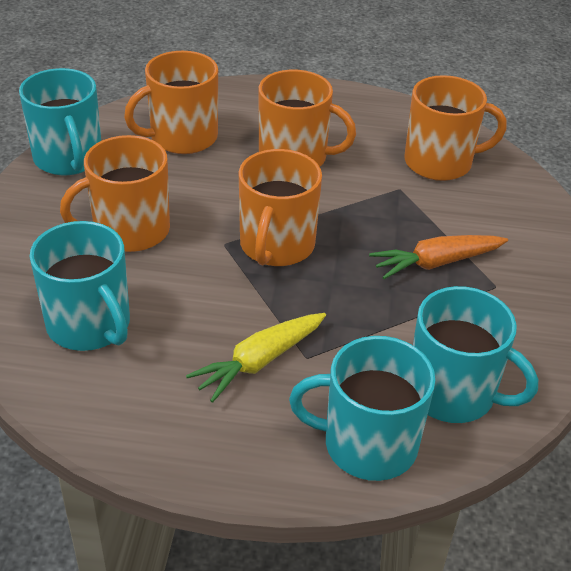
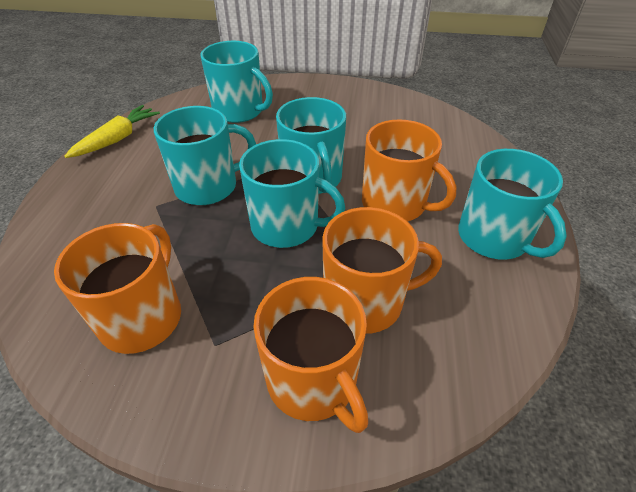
orange carrot: 1 -> 0
orange mug: 5 -> 4
turquoise mug: 4 -> 5

